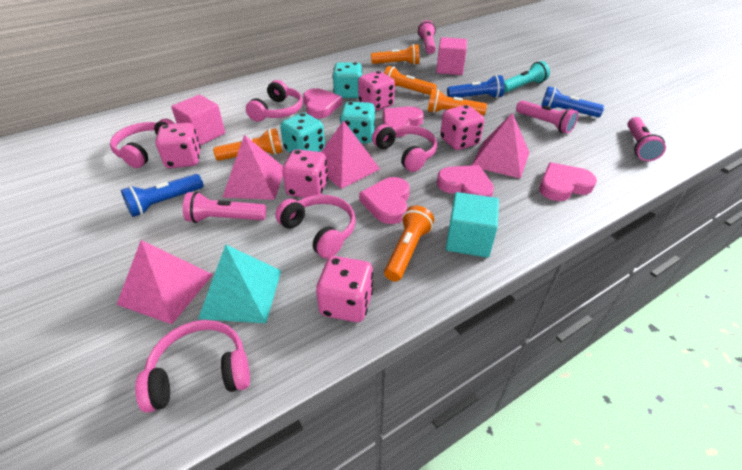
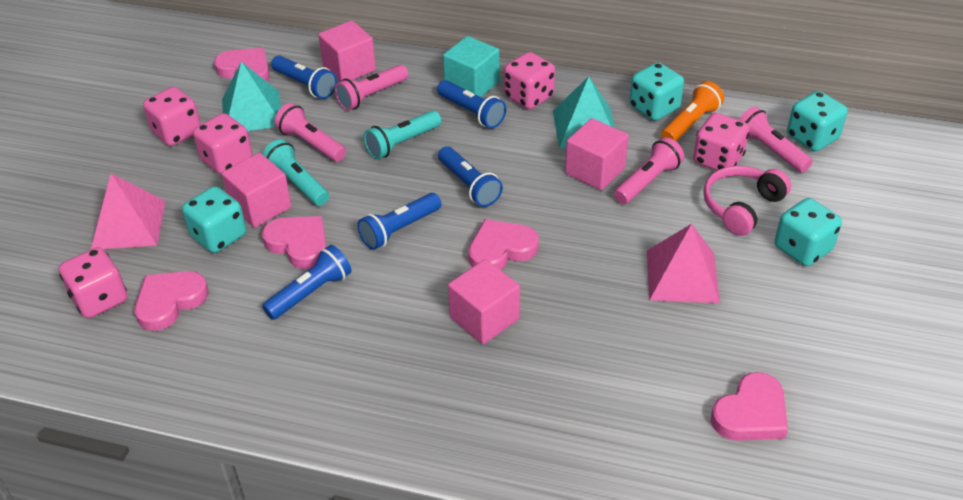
blue flashlight: 3 -> 5
orange flashlight: 5 -> 1
pink cube: 2 -> 4
pink headphones: 5 -> 1
pink pyramid: 4 -> 2
turquoise dice: 3 -> 4
turquoise flashlight: 1 -> 2
turquoise pyramid: 1 -> 2

